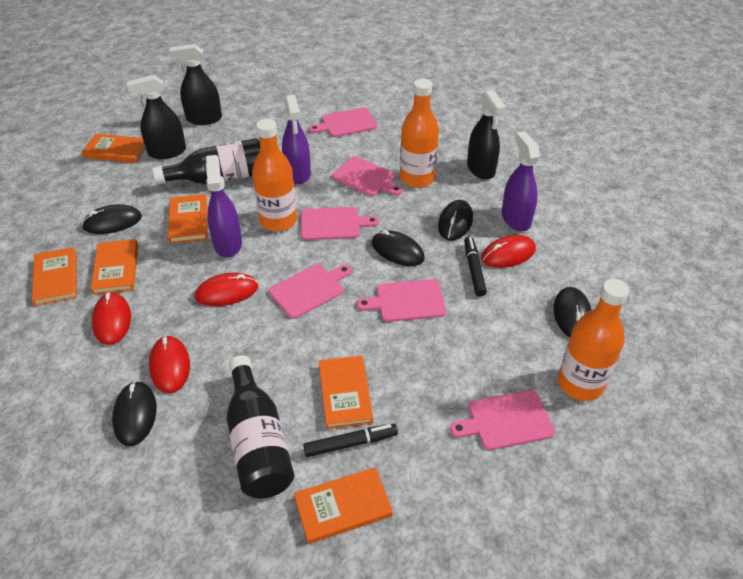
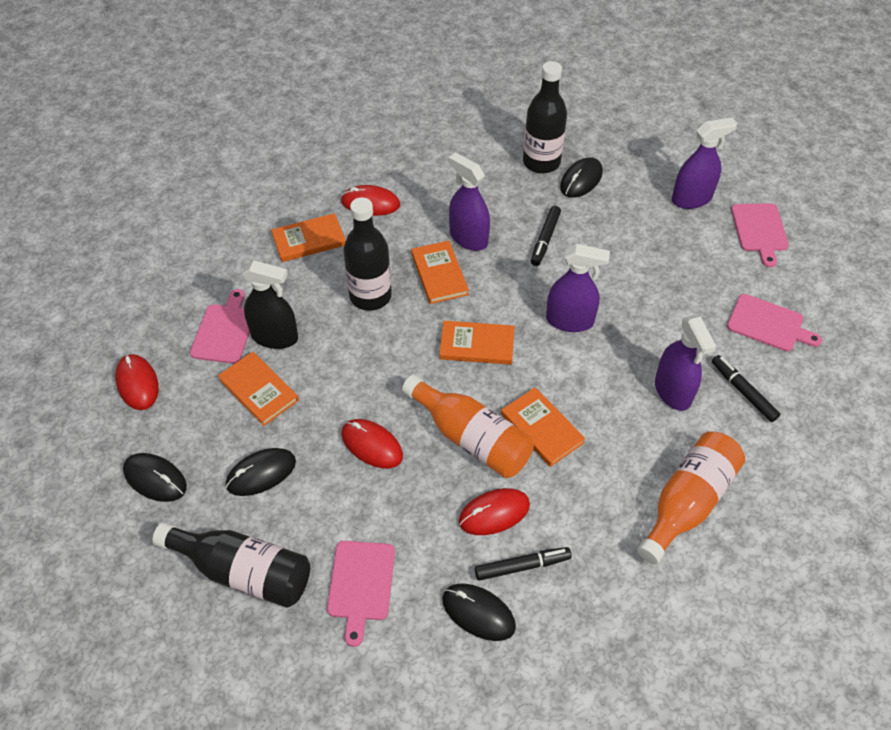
black bottle: 2 -> 3
black marker: 2 -> 3
black mouse: 5 -> 4
black spray bottle: 3 -> 1
orange book: 6 -> 5
orange bottle: 3 -> 2
pink cutting board: 6 -> 4
purple spray bottle: 3 -> 4

